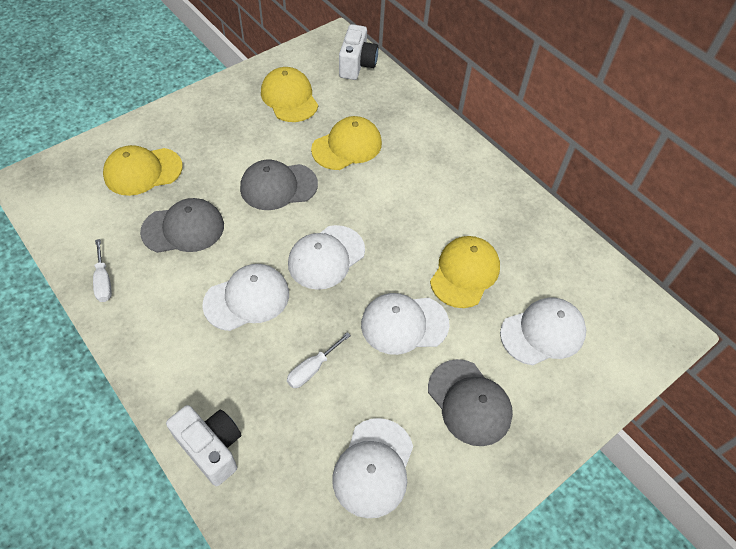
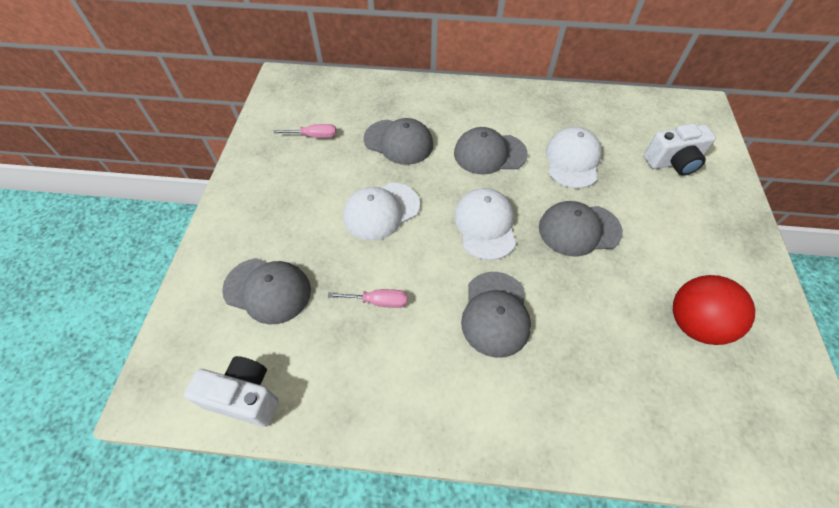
grey cap: 3 -> 5
pink screwdriver: 0 -> 2
red ball: 0 -> 1
white cap: 5 -> 3
white screwdriver: 2 -> 0
yellow cap: 4 -> 0

